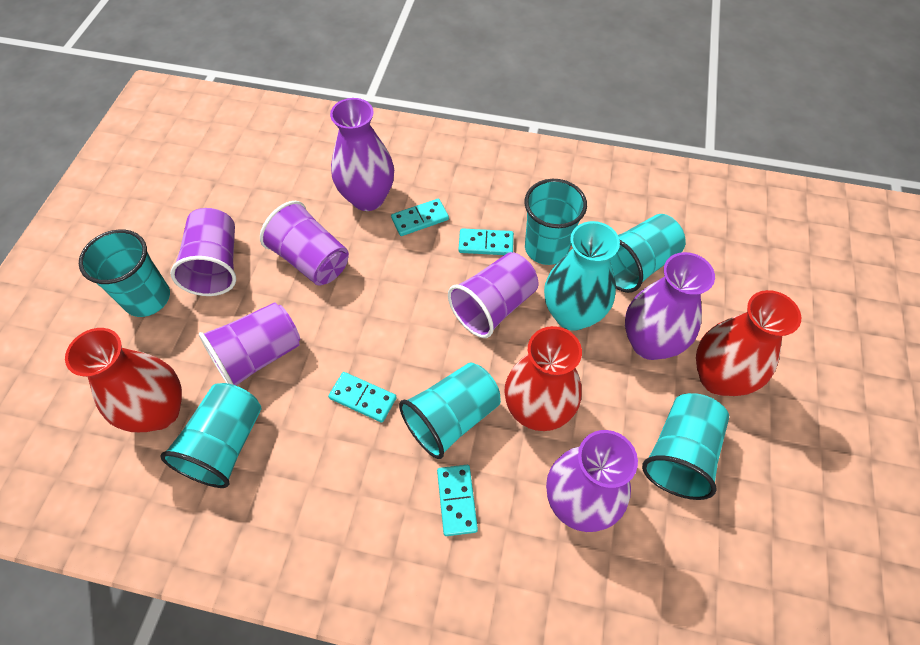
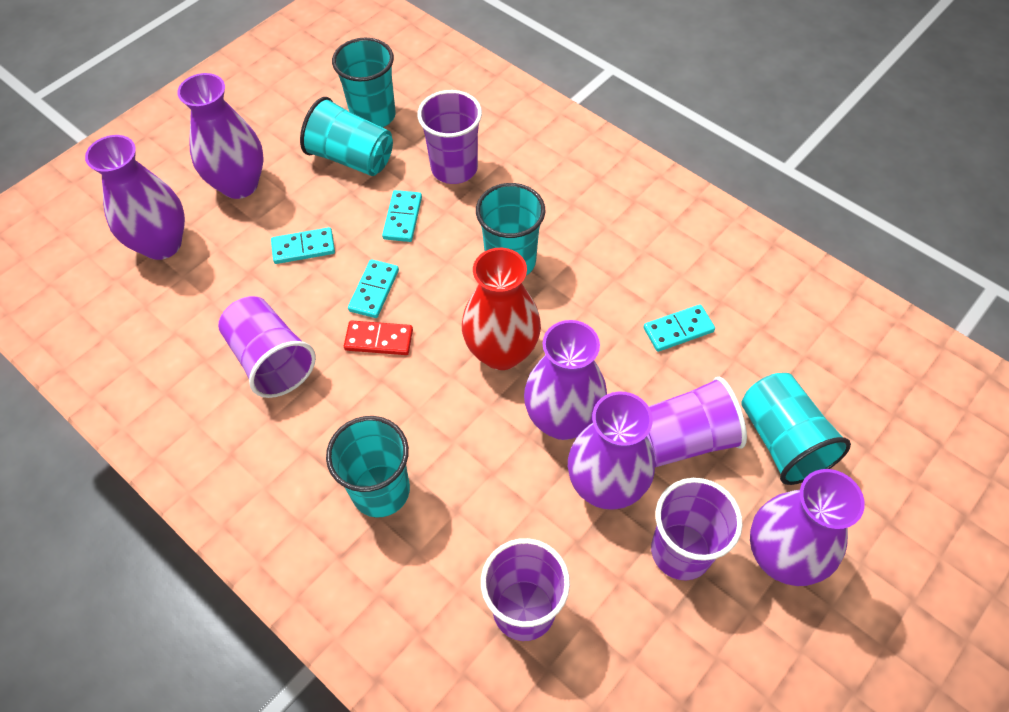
purple cup: 4 -> 5
purple vase: 3 -> 5
red domino: 0 -> 1
red vase: 3 -> 1
turquoise cup: 6 -> 5
turquoise vase: 1 -> 0

